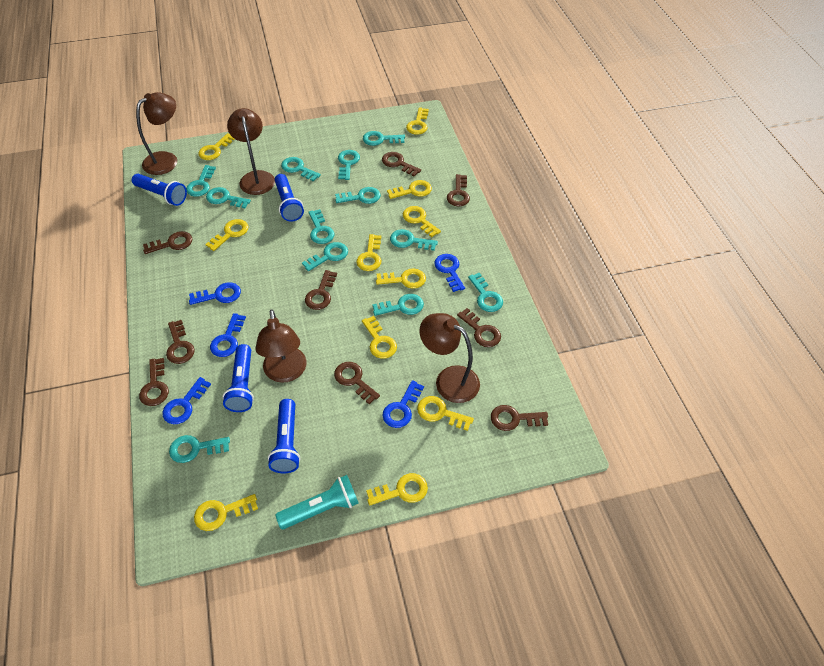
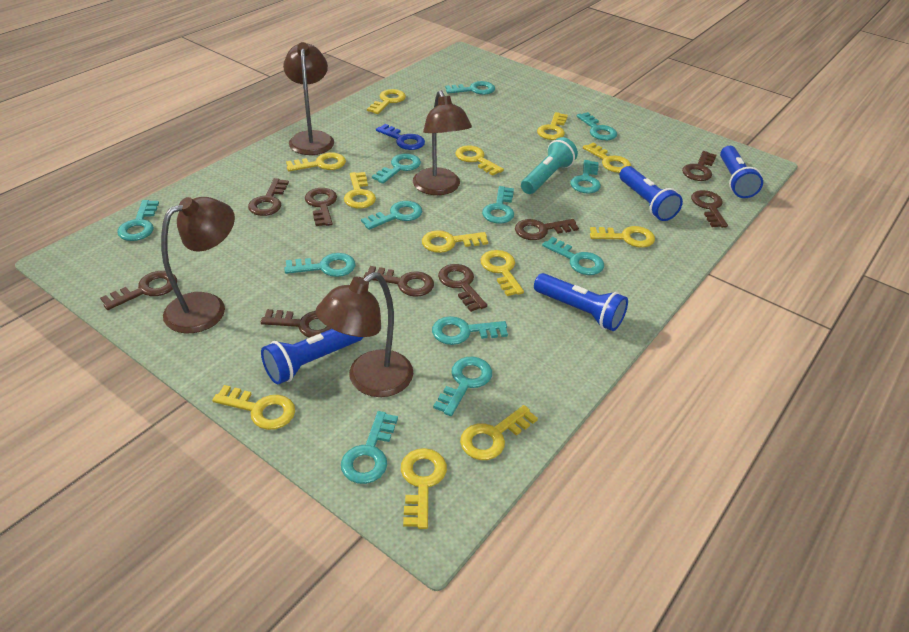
blue key: 5 -> 1
yellow key: 11 -> 12

